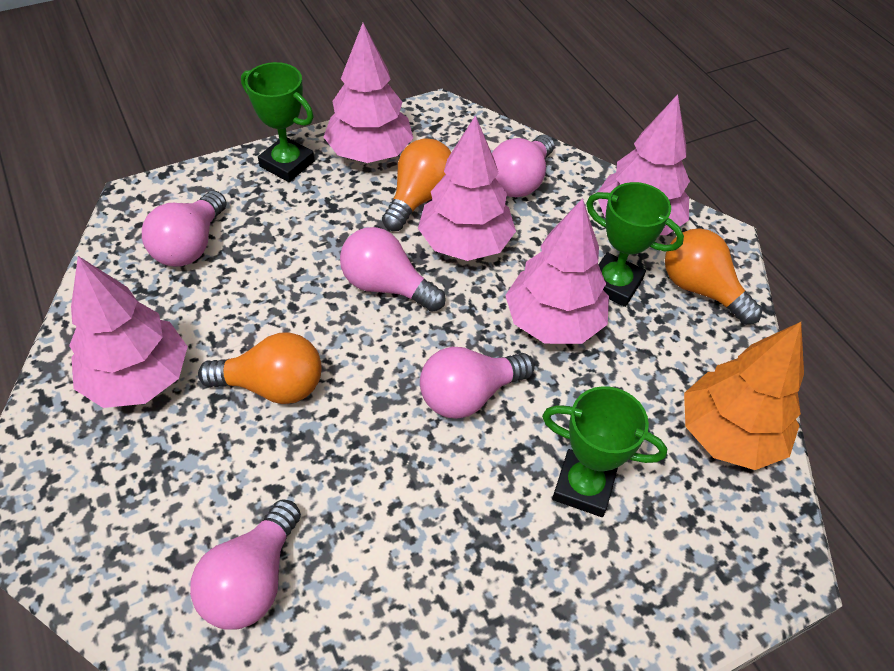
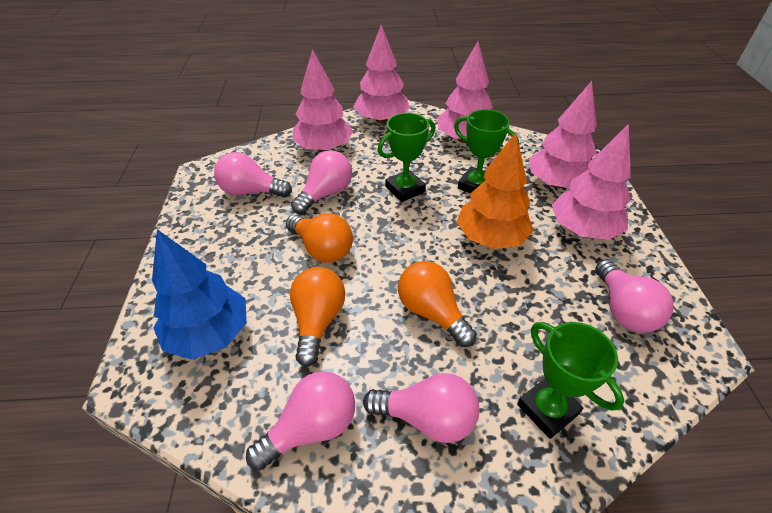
blue tree: 0 -> 1

